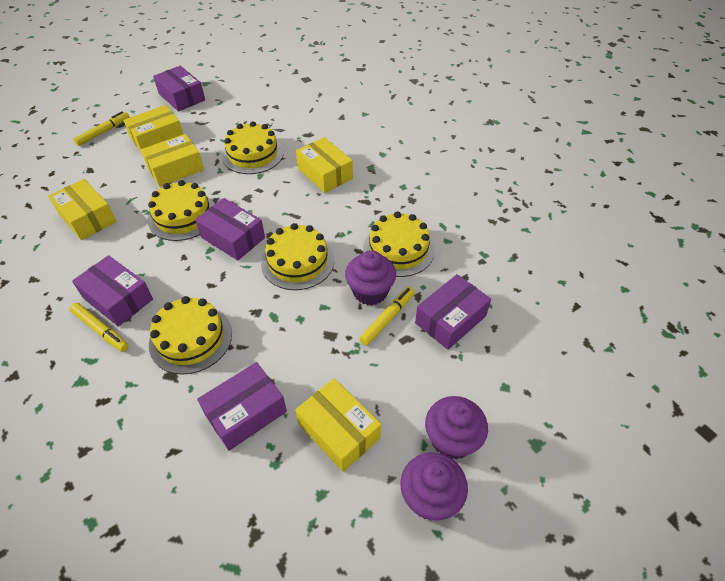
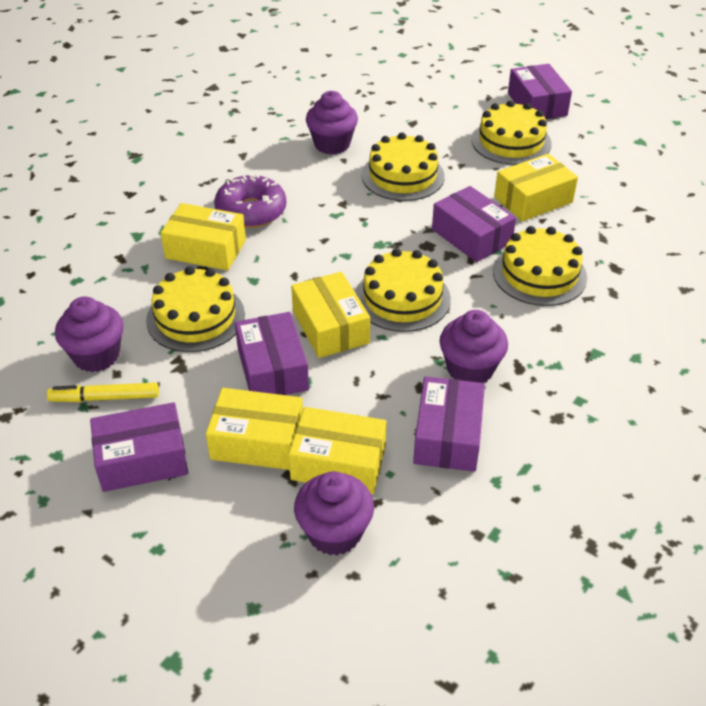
purple cupcake: 3 -> 4
purple donut: 0 -> 1
yellow marker: 3 -> 1

